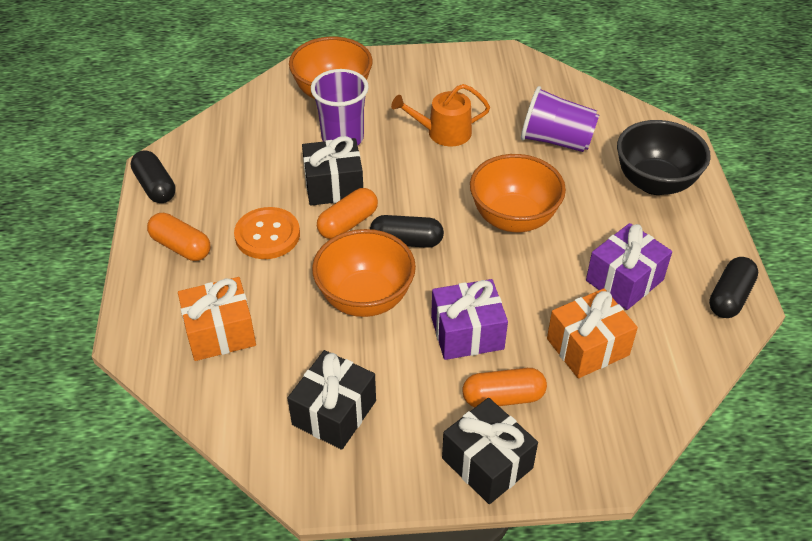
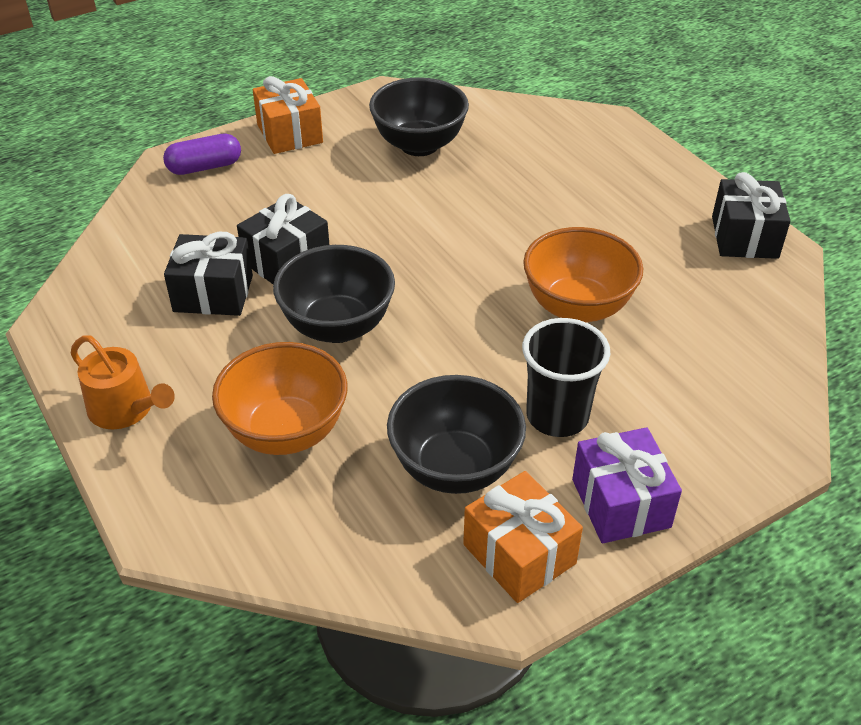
black bowl: 1 -> 3
black capsule: 3 -> 0
black cup: 0 -> 1
orange bowl: 3 -> 2
orange button: 1 -> 0
orange capsule: 3 -> 0
purple capsule: 0 -> 1
purple cup: 2 -> 0
purple gift: 2 -> 1

